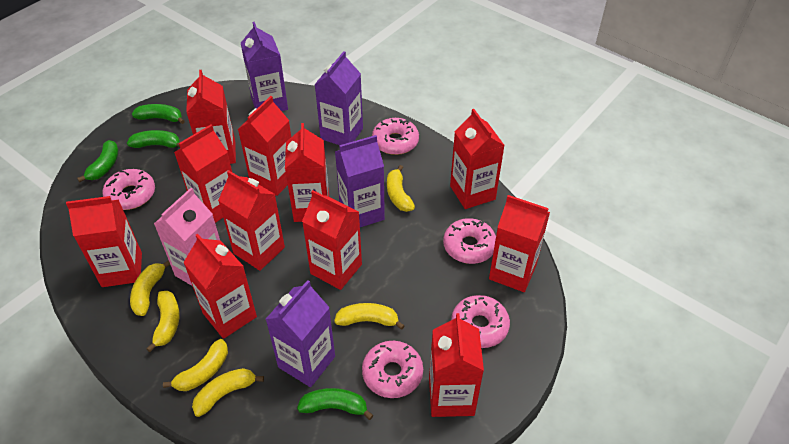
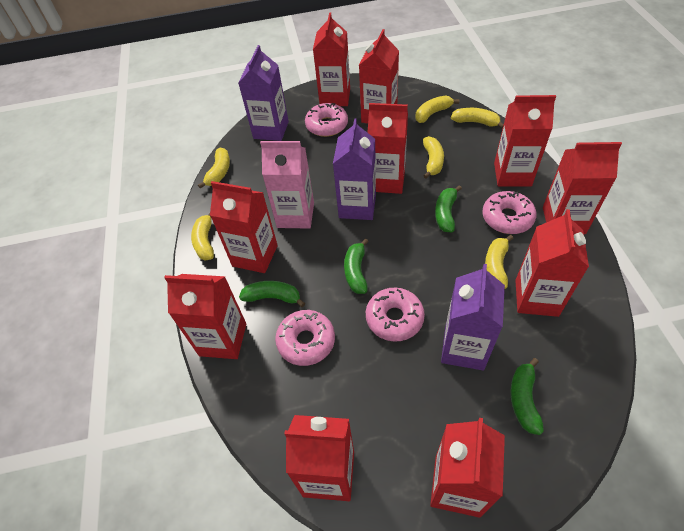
pink donut: 5 -> 4
purple carton: 4 -> 3
red carton: 11 -> 10

